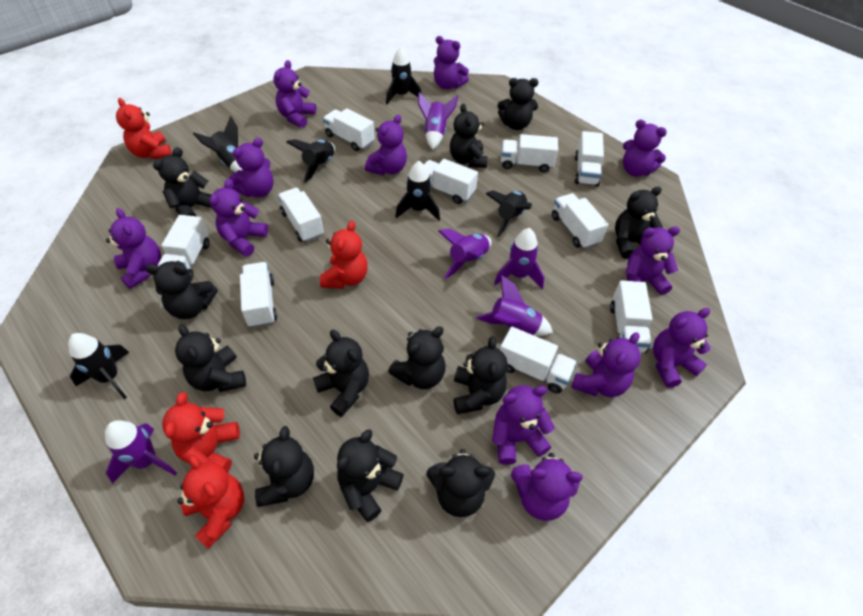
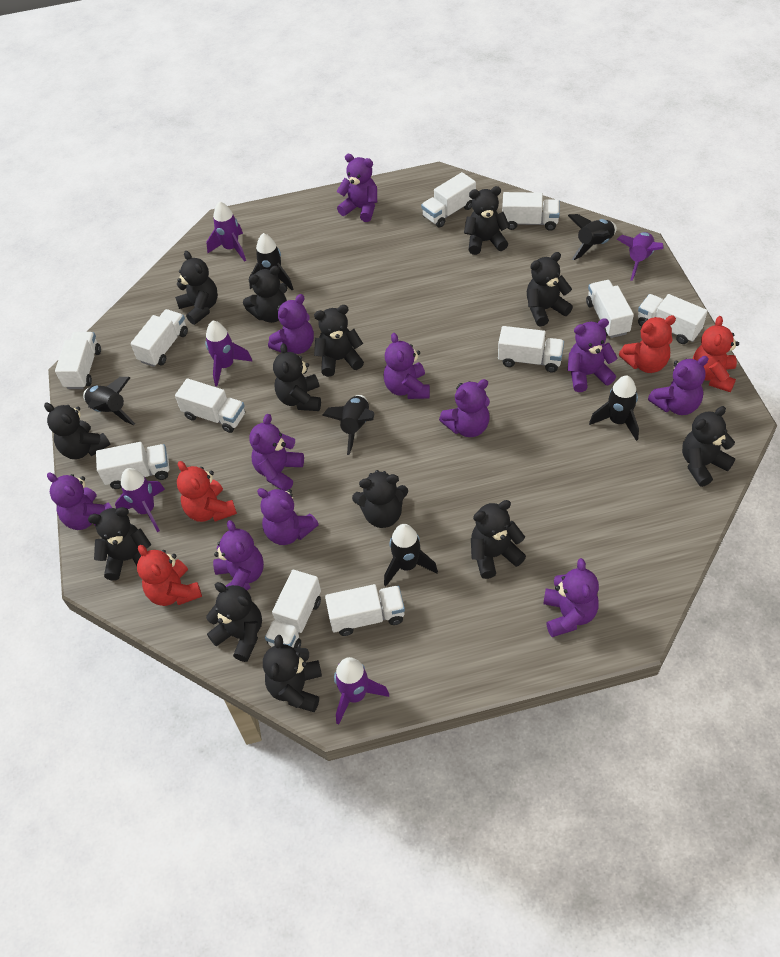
black teddy bear: 12 -> 13
purple teddy bear: 12 -> 11
white truck: 10 -> 11

